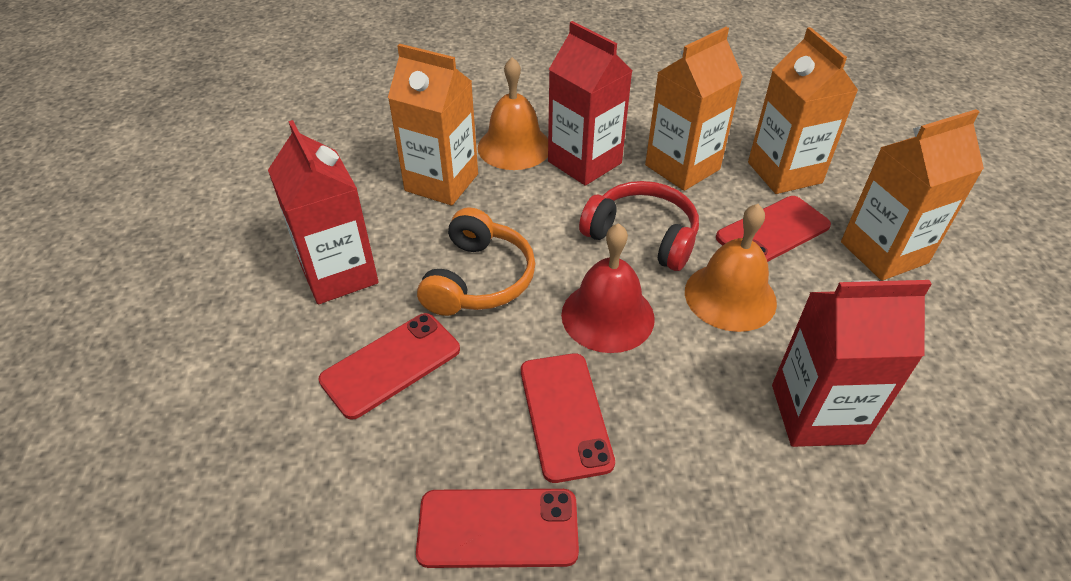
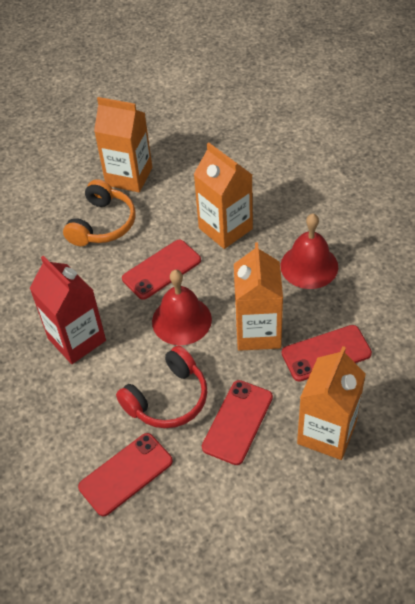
orange bell: 2 -> 0
red bell: 1 -> 2
red carton: 3 -> 1

